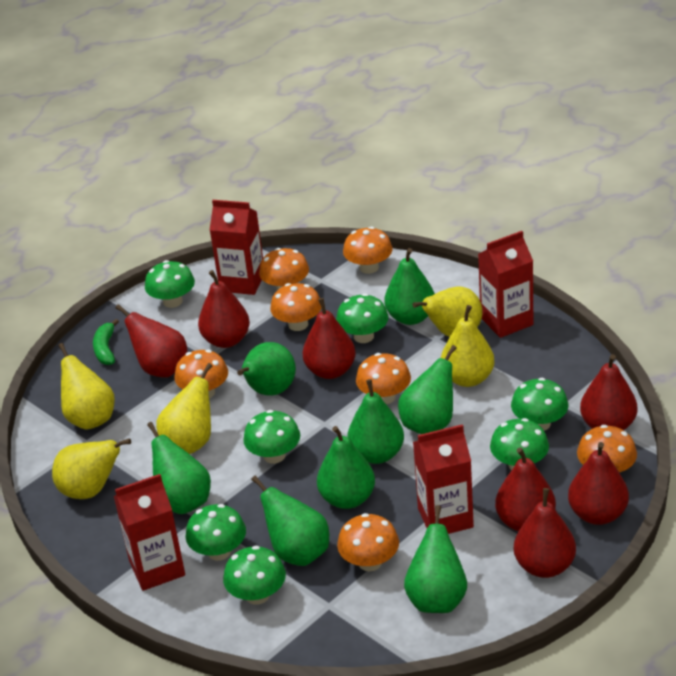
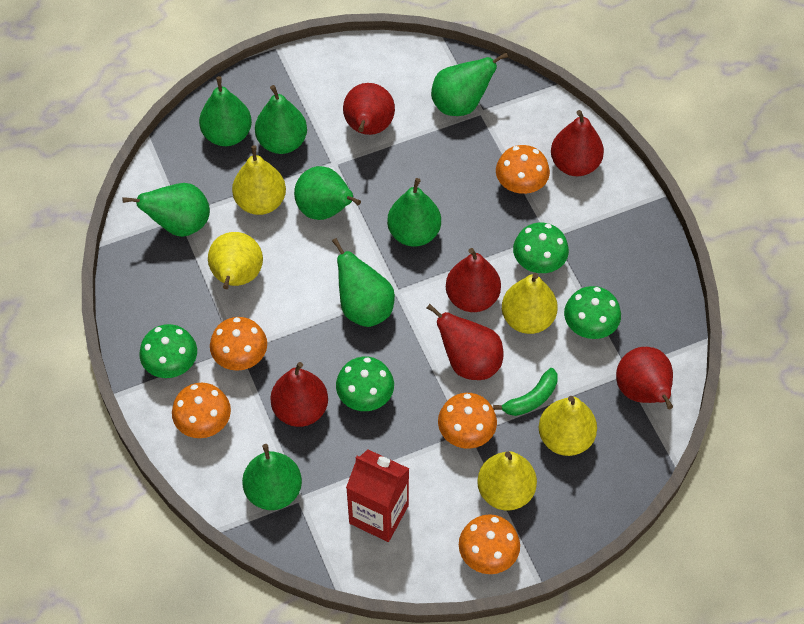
green mushroom: 7 -> 4
orange mushroom: 7 -> 5
red carton: 4 -> 1
red pear: 7 -> 6

